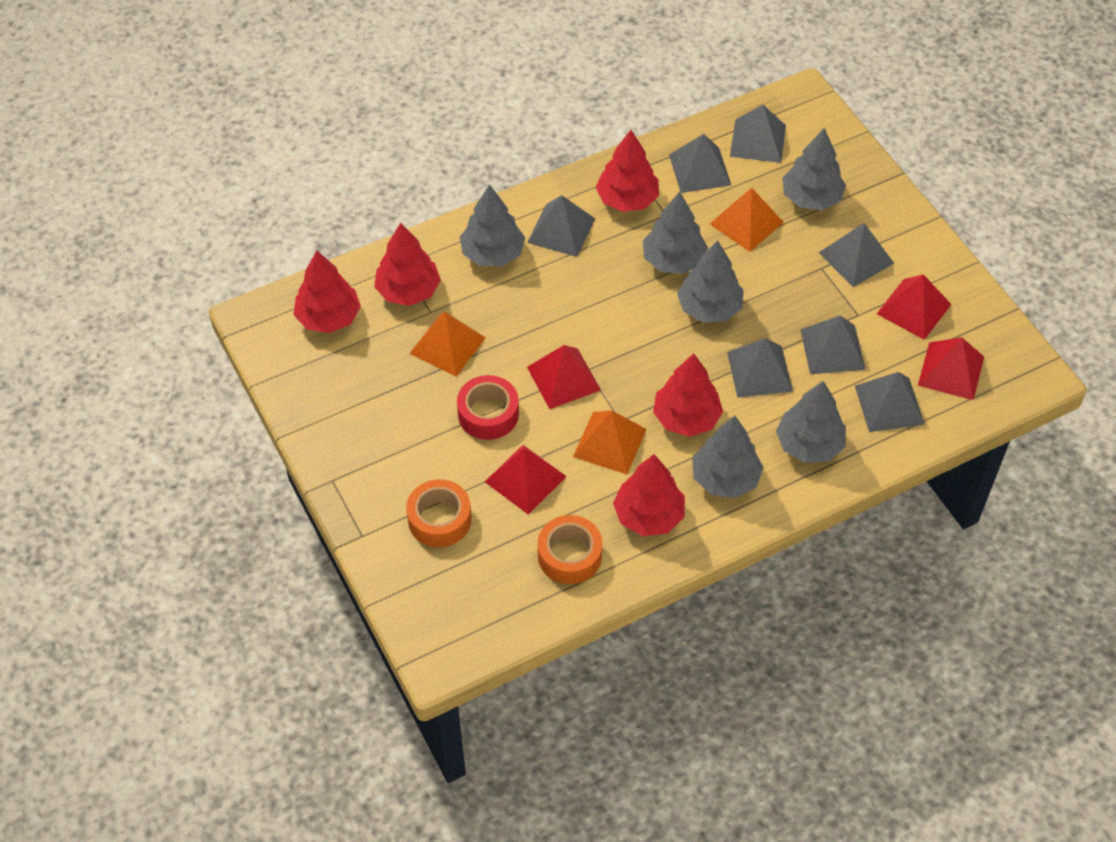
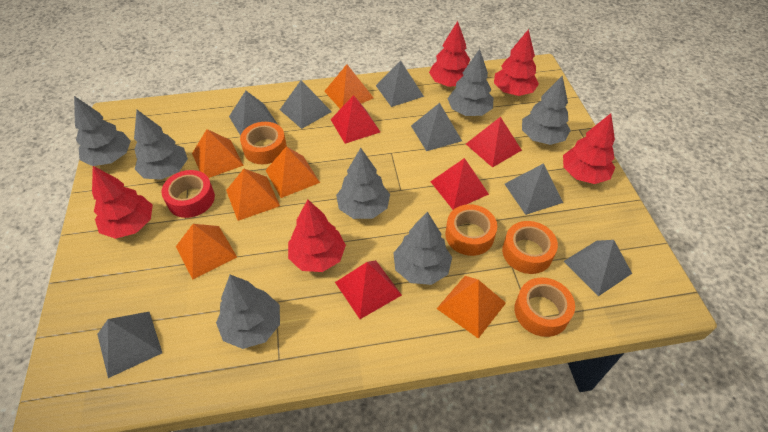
grey tree: 6 -> 7
orange pyramid: 3 -> 6
orange tape: 2 -> 4

